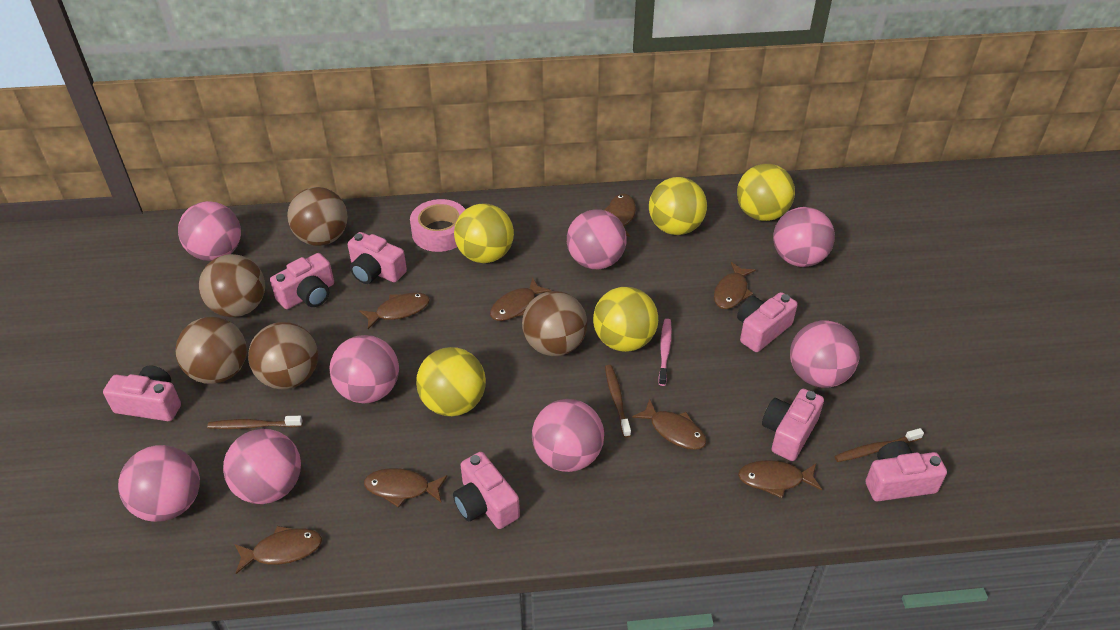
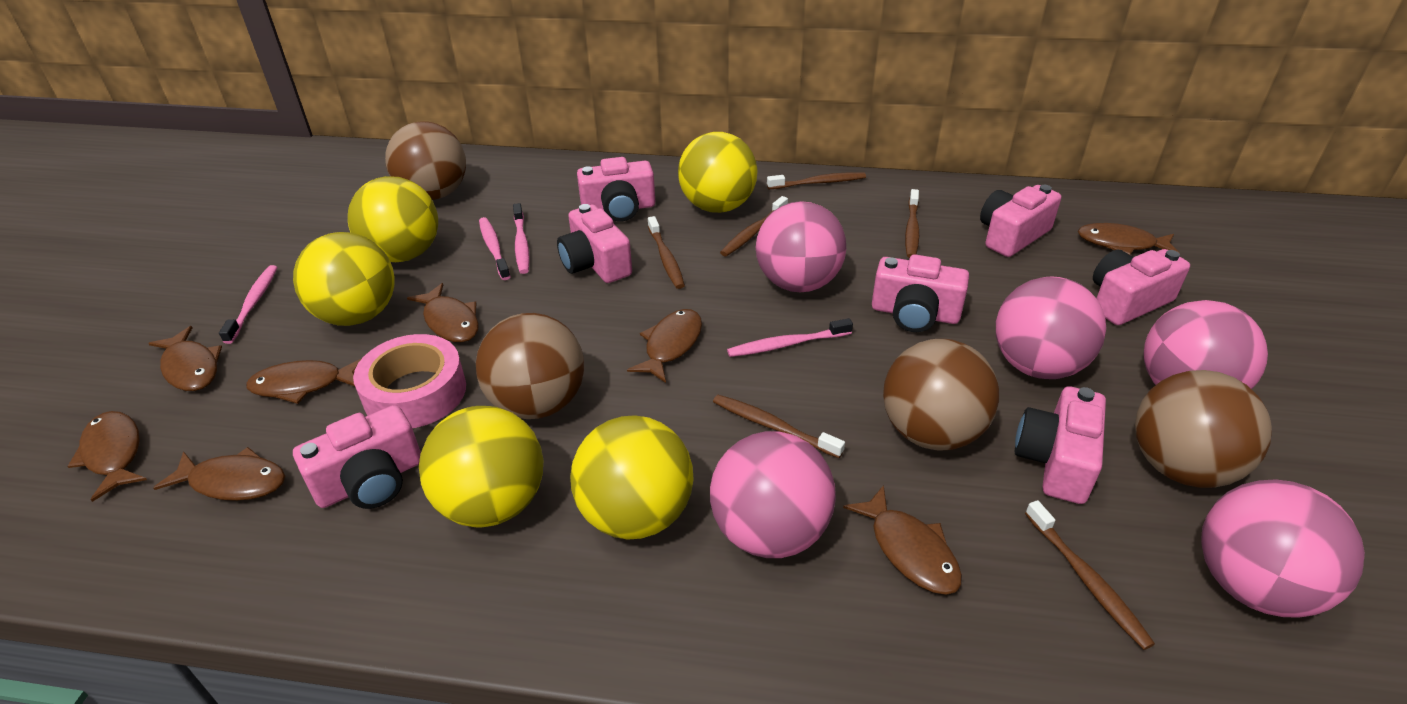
brown ball: 5 -> 4
brown toothbrush: 3 -> 6
pink ball: 8 -> 5
pink toothbrush: 1 -> 4

